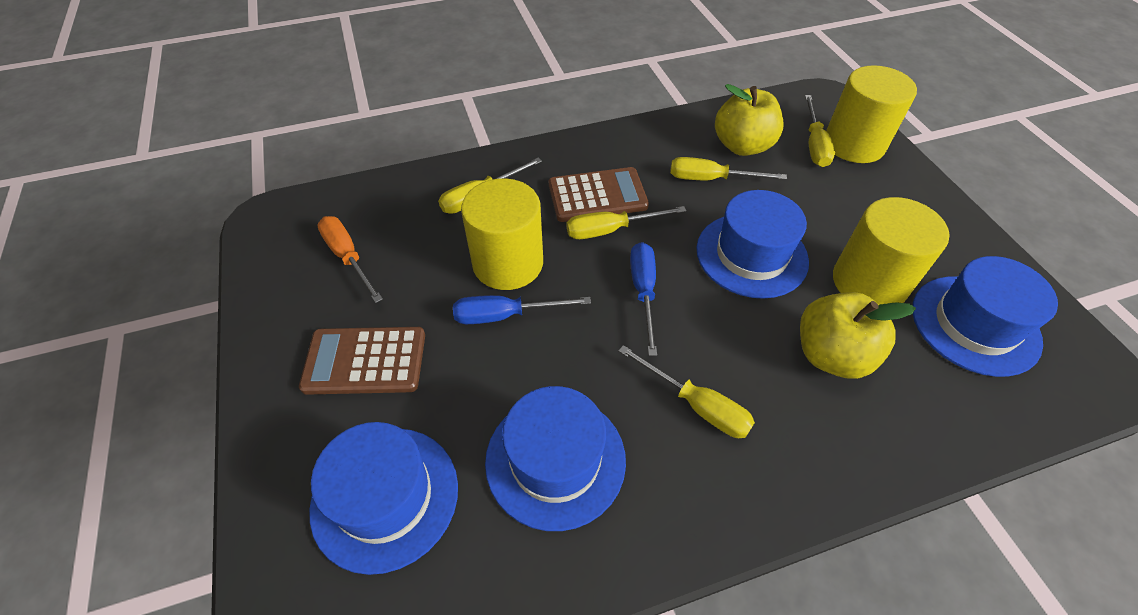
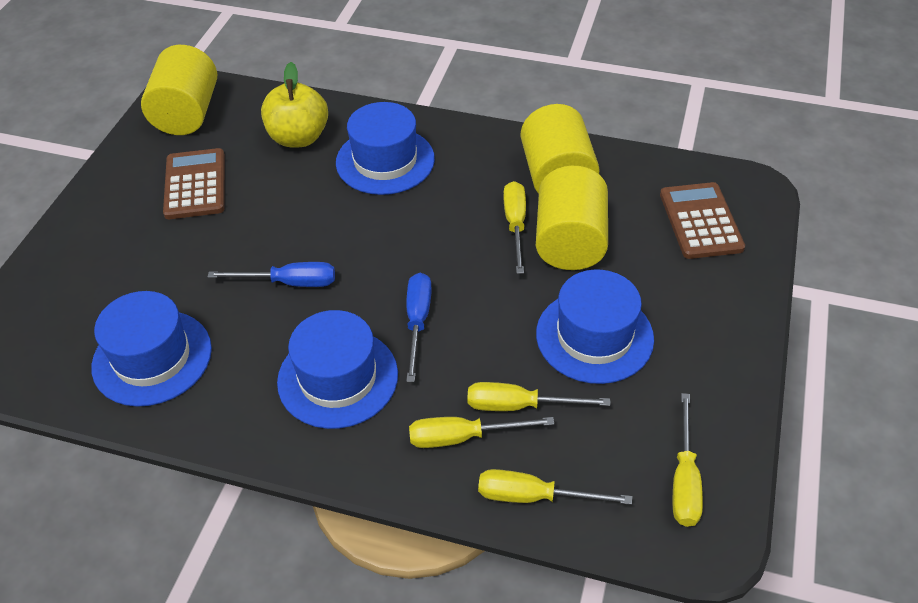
orange screwdriver: 1 -> 0
yellow apple: 2 -> 1

